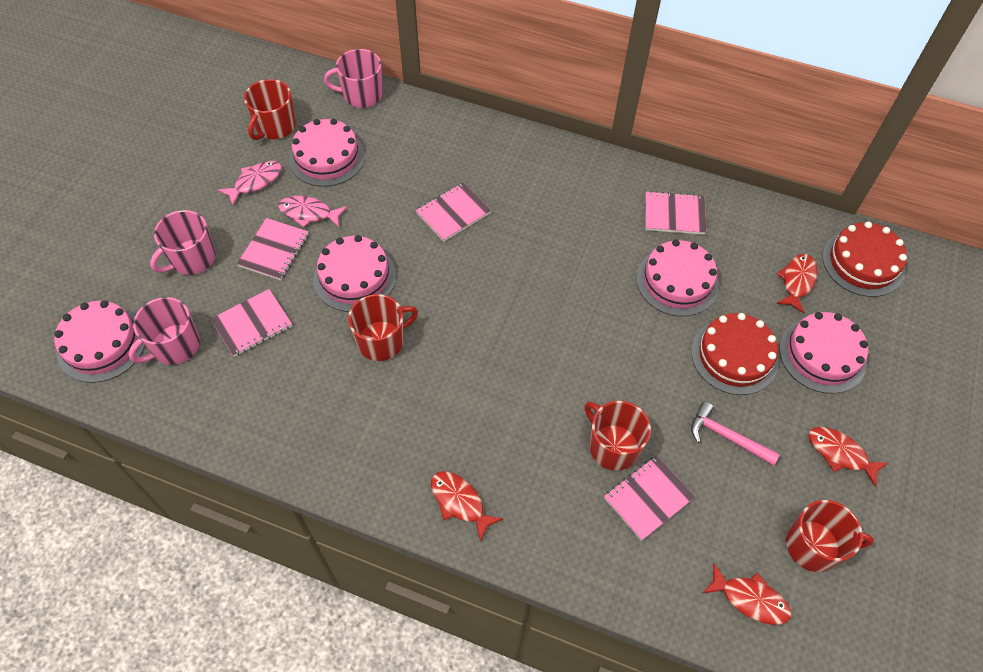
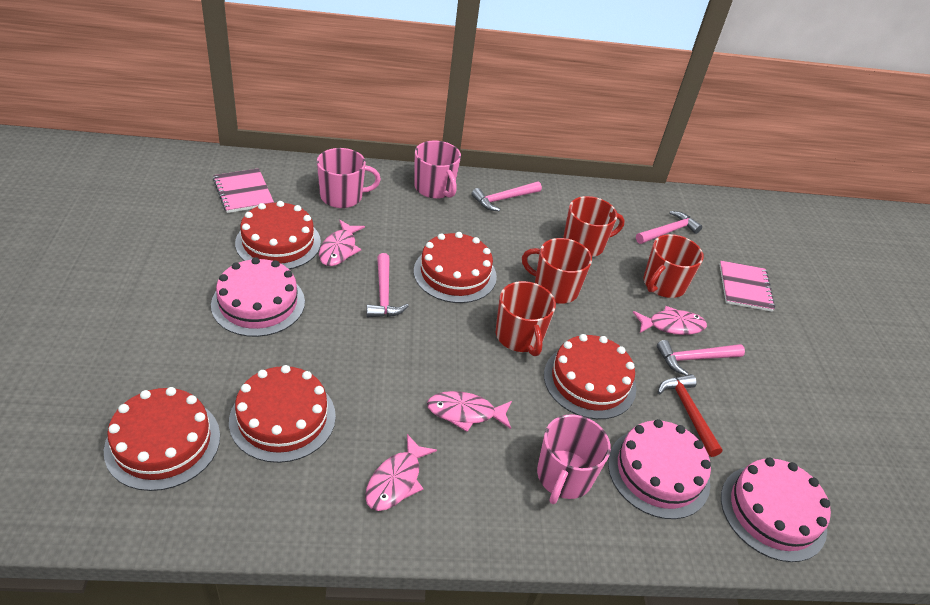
pink cake: 5 -> 3
pink fish: 2 -> 4
pink hammer: 1 -> 4
pink notebook: 5 -> 2
red cake: 2 -> 5
red fish: 4 -> 0
red hammer: 0 -> 1

